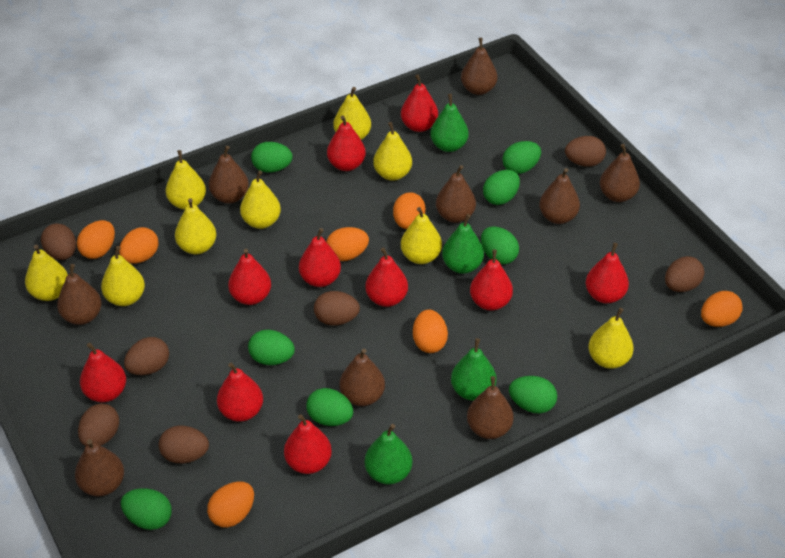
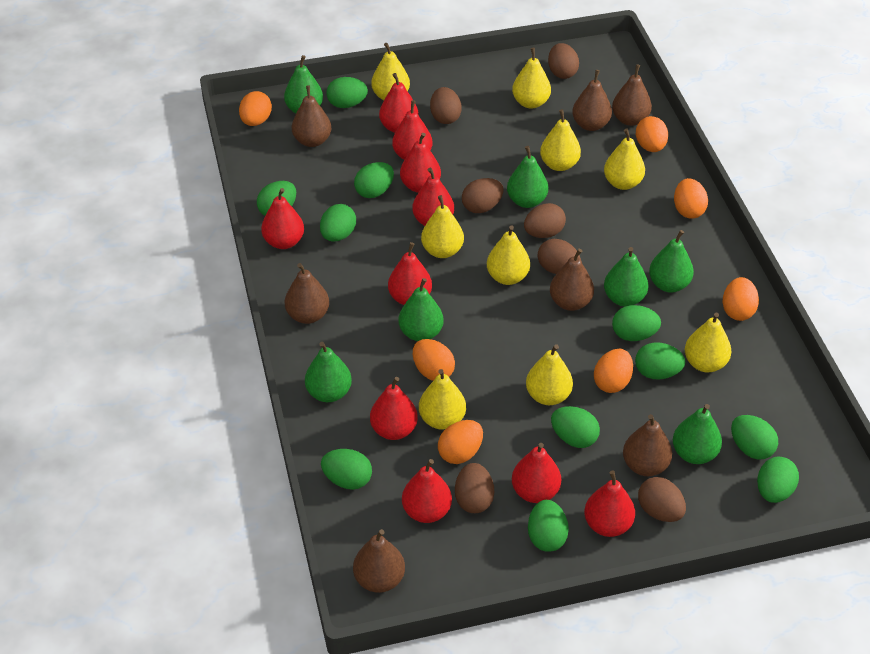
brown pear: 9 -> 7
green egg: 8 -> 11
green pear: 4 -> 7

